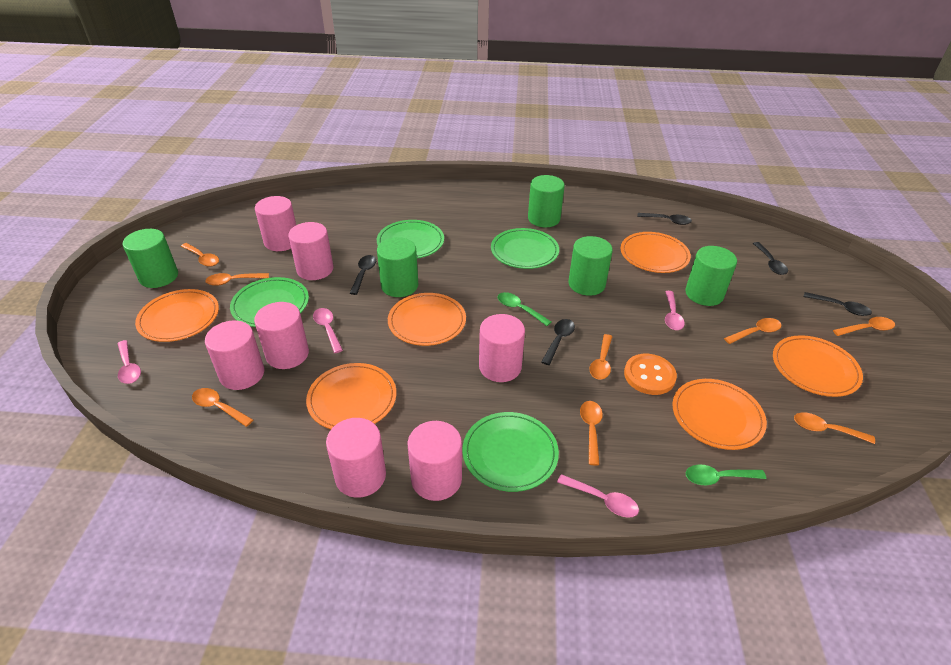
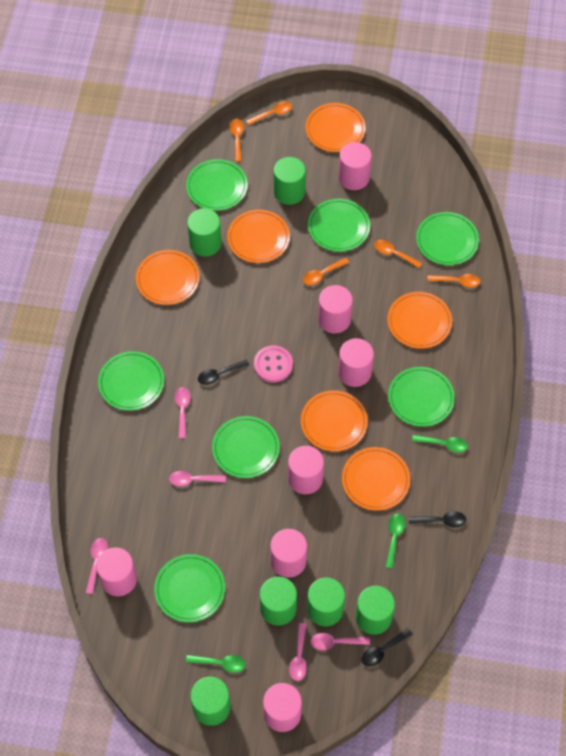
black spoon: 5 -> 3
green cylinder: 5 -> 6
green plate: 4 -> 7
green spoon: 2 -> 3
orange button: 1 -> 0
orange spoon: 8 -> 5
pink button: 0 -> 1
pink spoon: 4 -> 5

